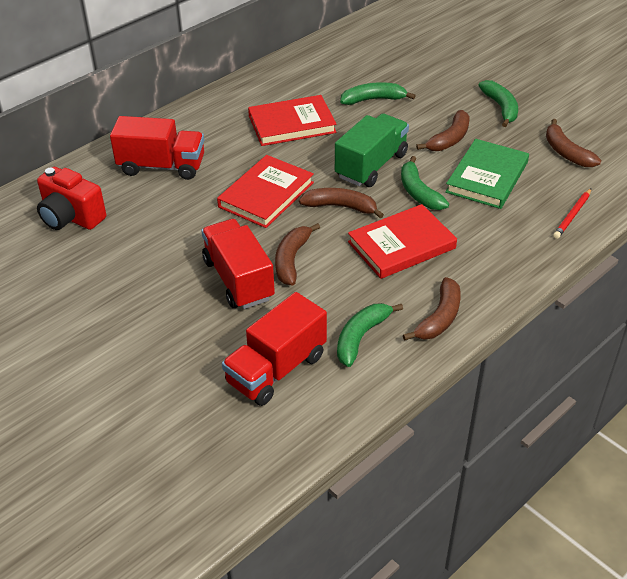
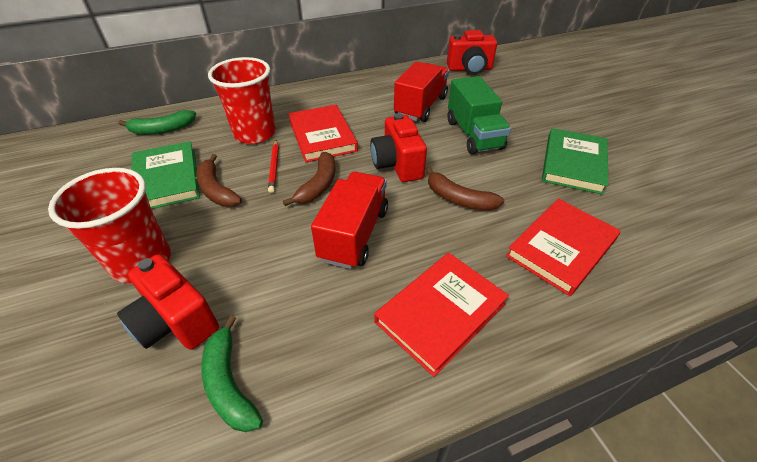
brown banana: 5 -> 3
green banana: 4 -> 2
green book: 1 -> 2
red camera: 1 -> 3
red cup: 0 -> 2
red truck: 3 -> 2

